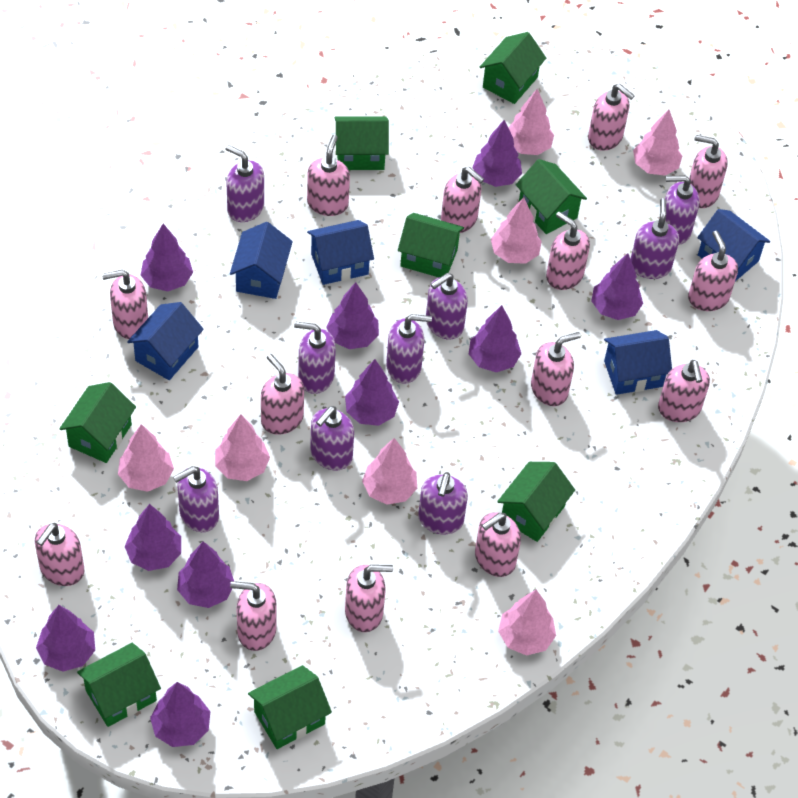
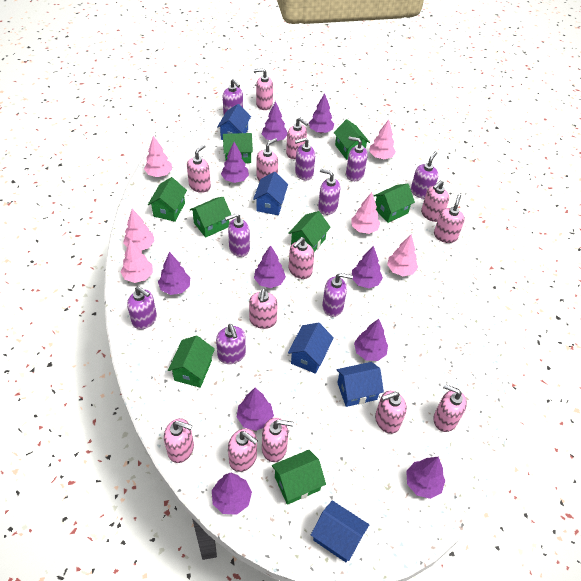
pink soap dispenser: 14 -> 13
pink tree: 7 -> 6

